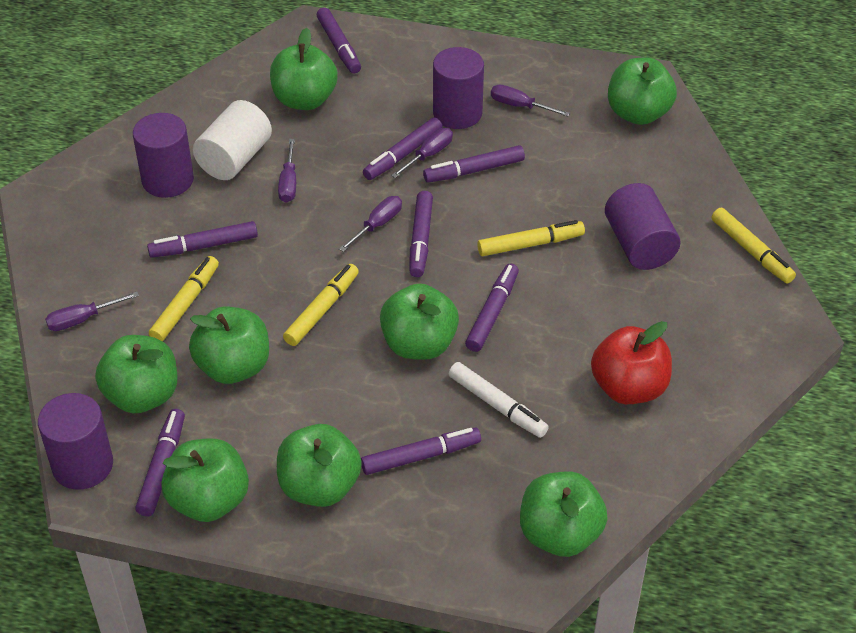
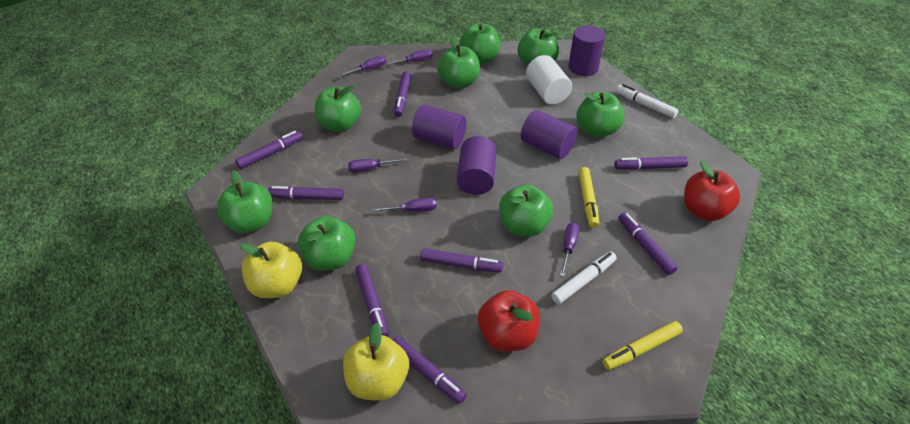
red apple: 1 -> 2
white marker: 1 -> 2
yellow apple: 0 -> 2
yellow marker: 4 -> 2

